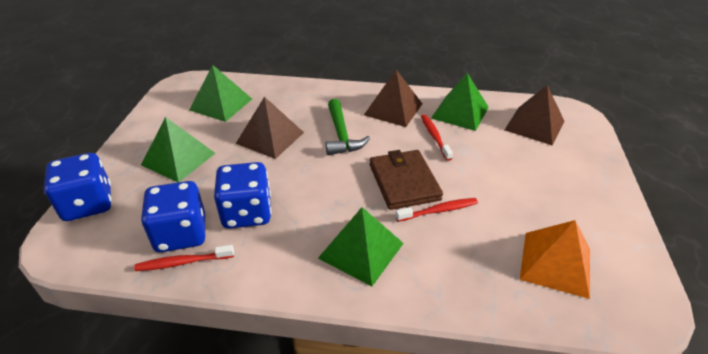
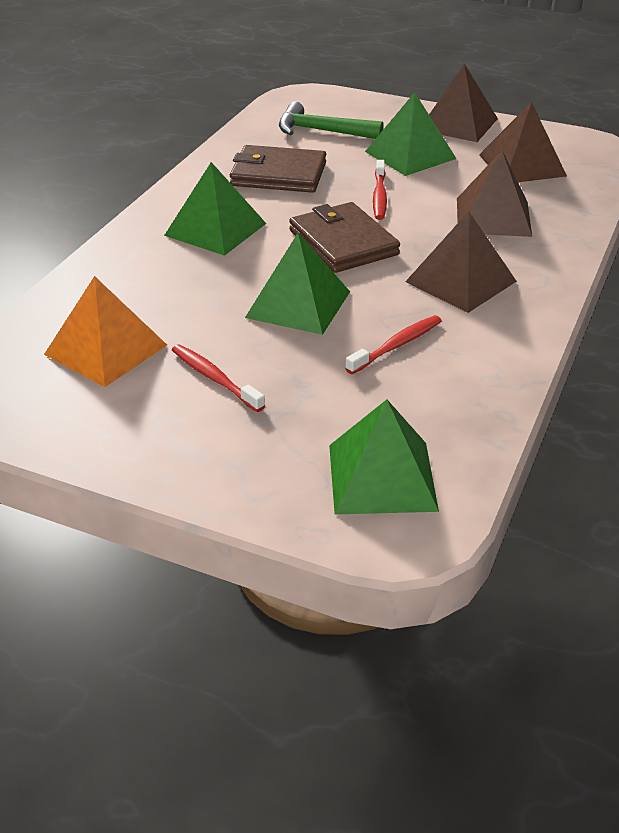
blue dice: 3 -> 0
brown pyramid: 3 -> 4
brown wallet: 1 -> 2

